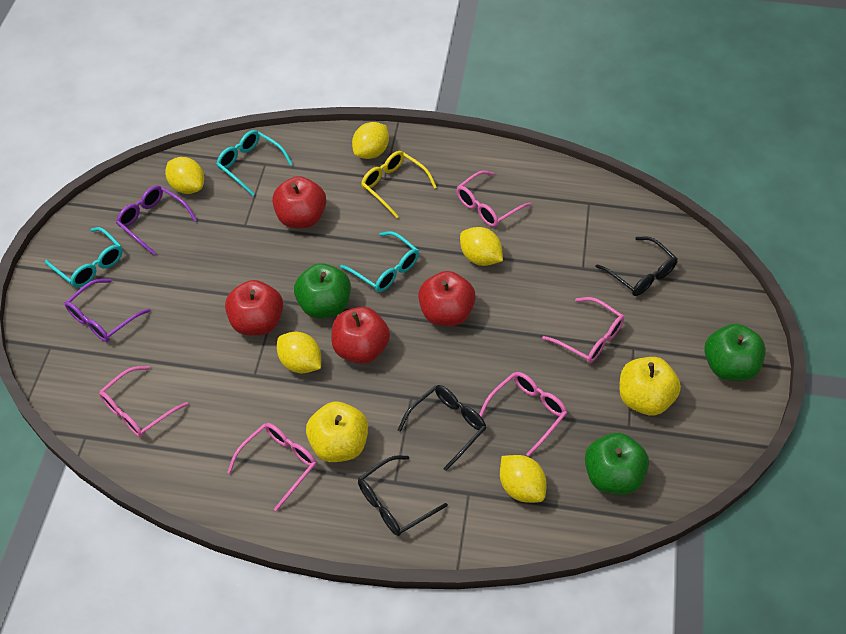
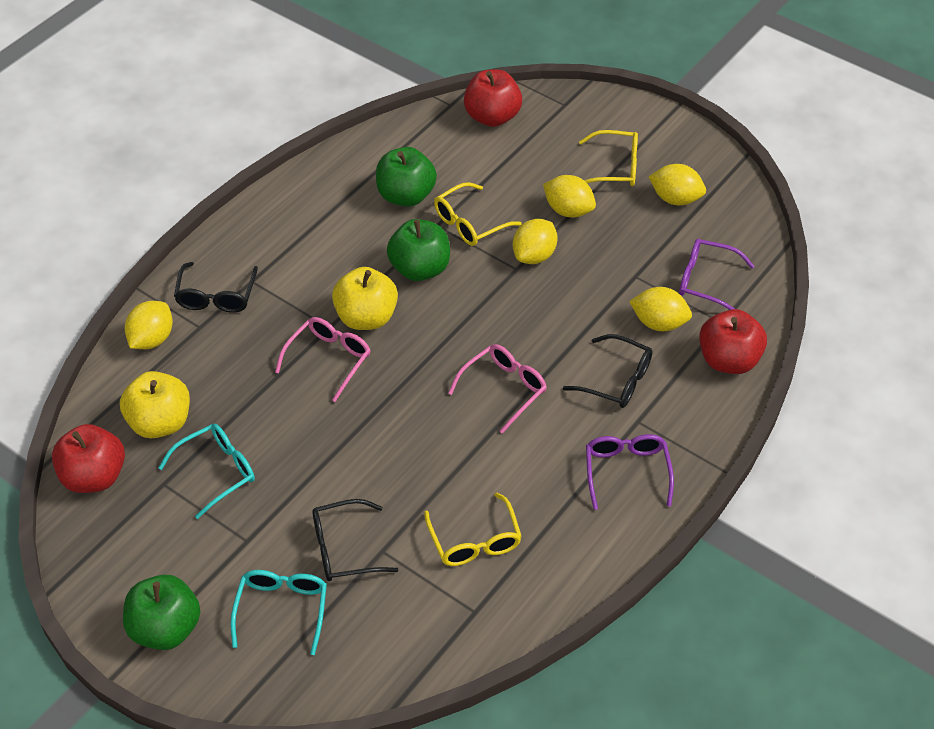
pink glasses: 5 -> 2
red apple: 4 -> 3
turquoise glasses: 3 -> 2
yellow glasses: 1 -> 3

